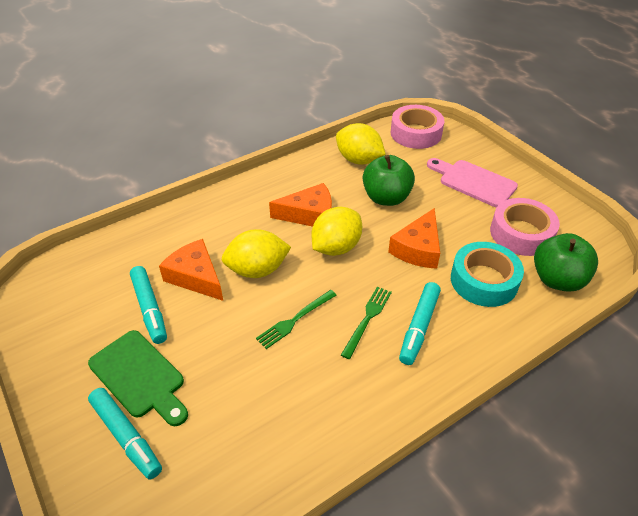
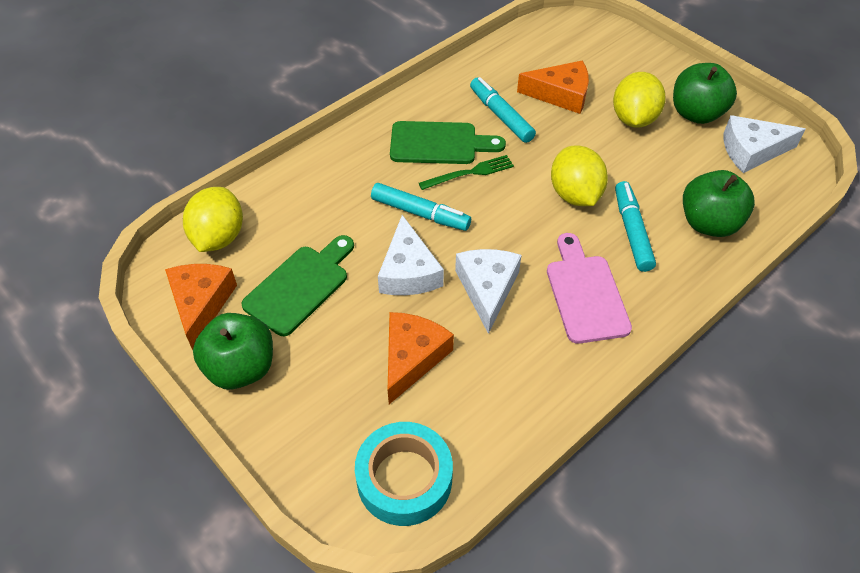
green apple: 2 -> 3
green cutting board: 1 -> 2
green fork: 2 -> 1
pink tape: 2 -> 0
white cheese: 0 -> 3

